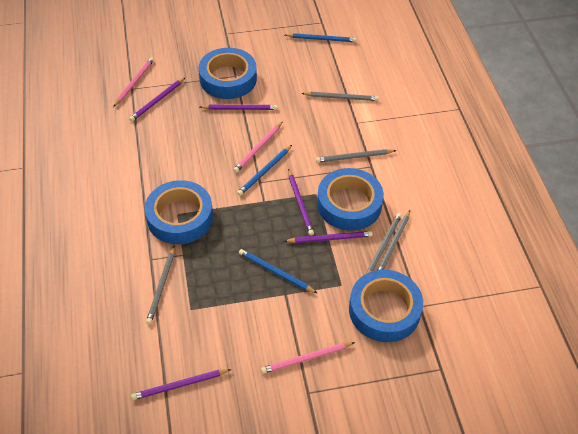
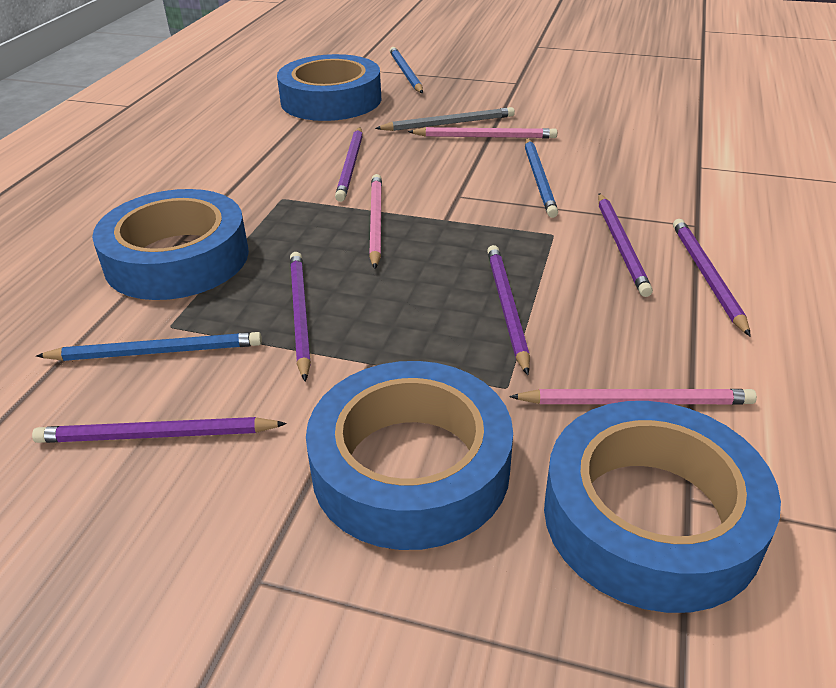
grey pencil: 5 -> 1
purple pencil: 5 -> 6

